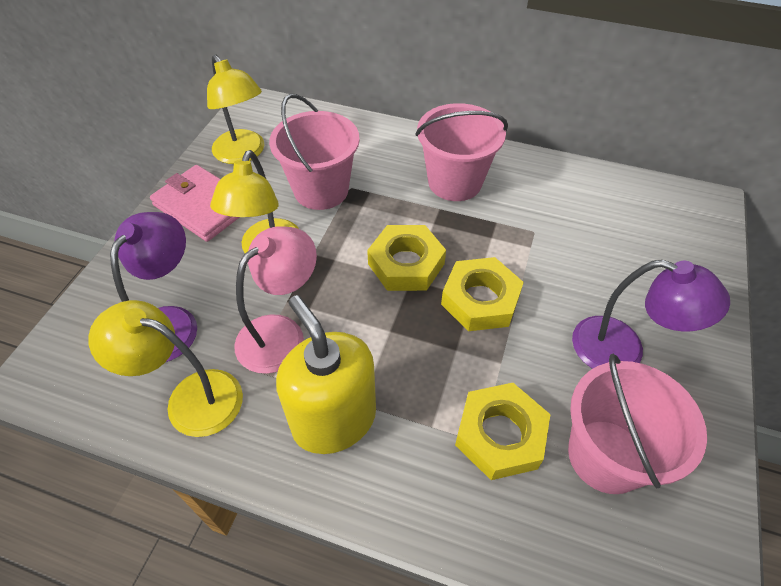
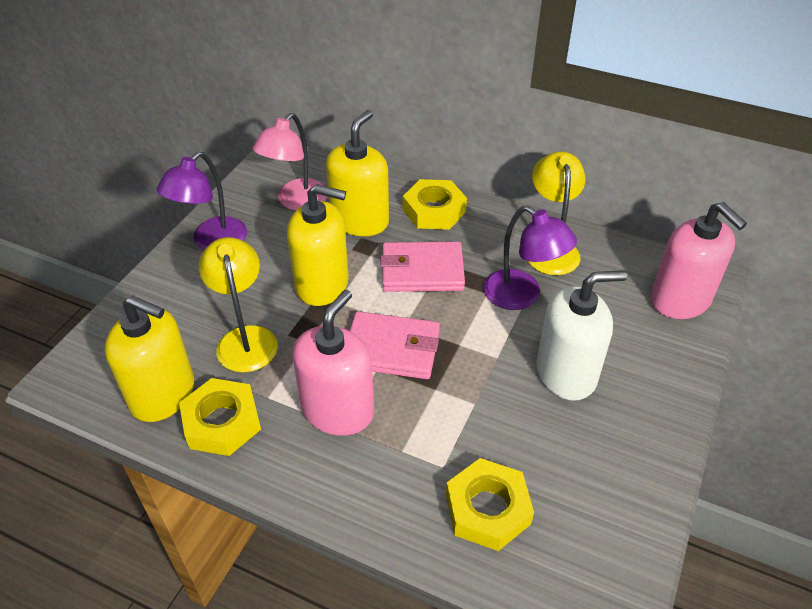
pink bucket: 3 -> 0
pink soap dispenser: 0 -> 2
pink wallet: 1 -> 2
white soap dispenser: 0 -> 1
yellow lamp: 3 -> 2
yellow soap dispenser: 1 -> 3

